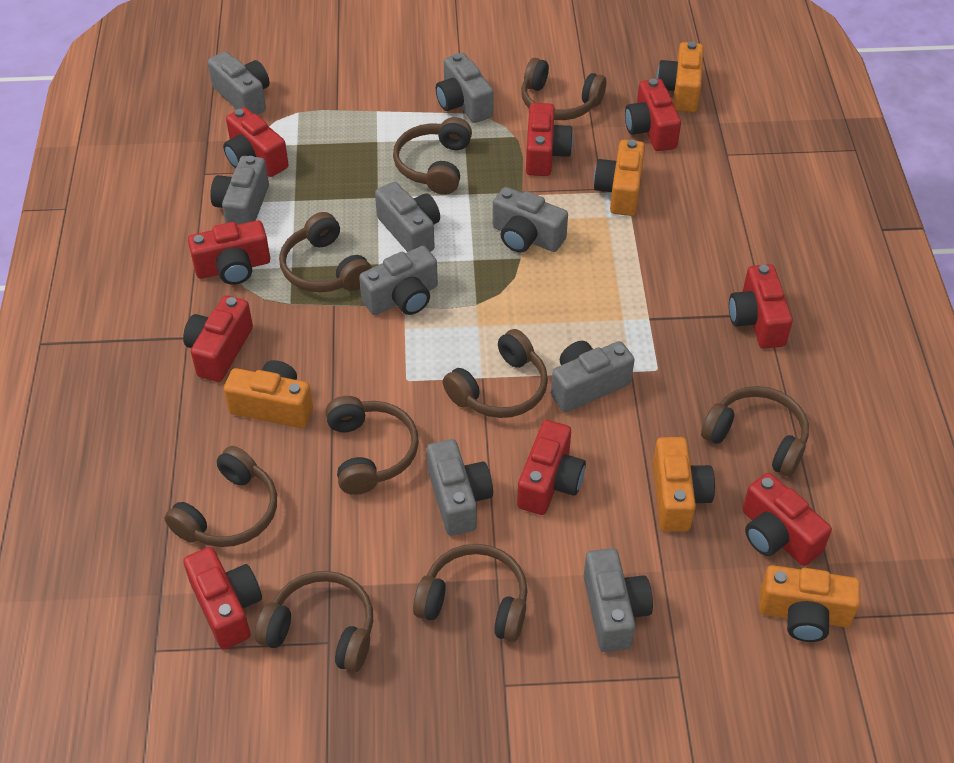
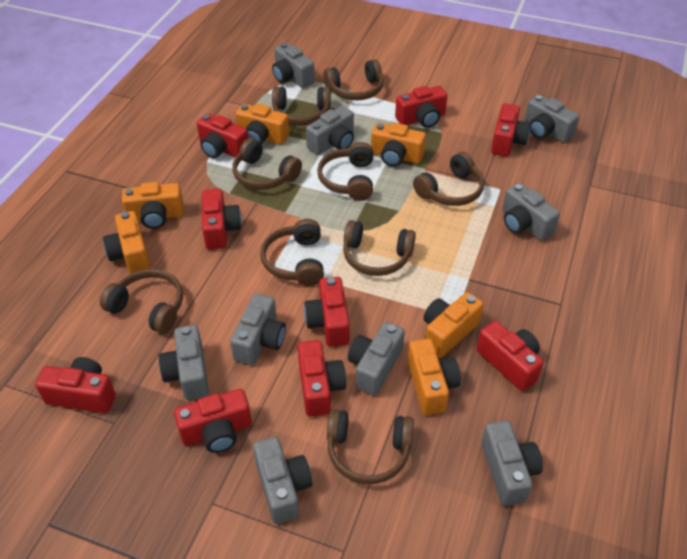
orange camera: 5 -> 6

